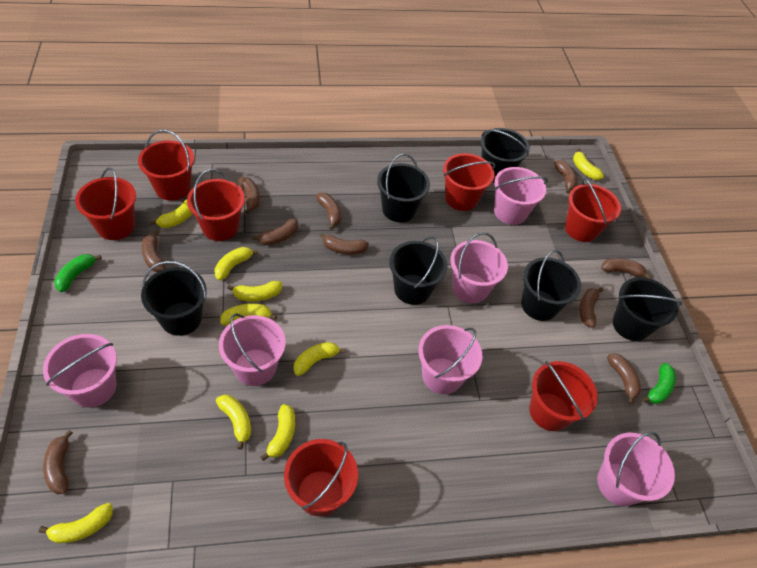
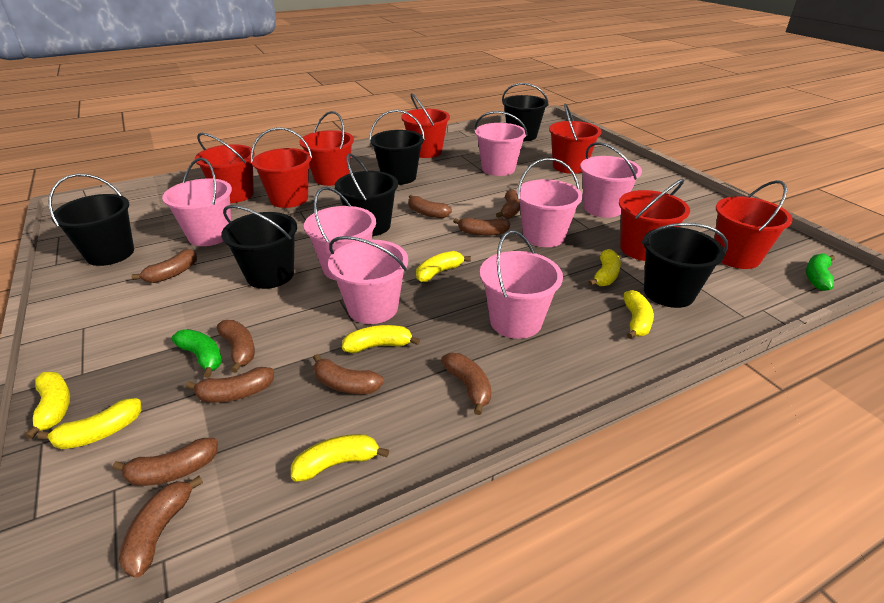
pink bucket: 6 -> 7
yellow banana: 9 -> 7

